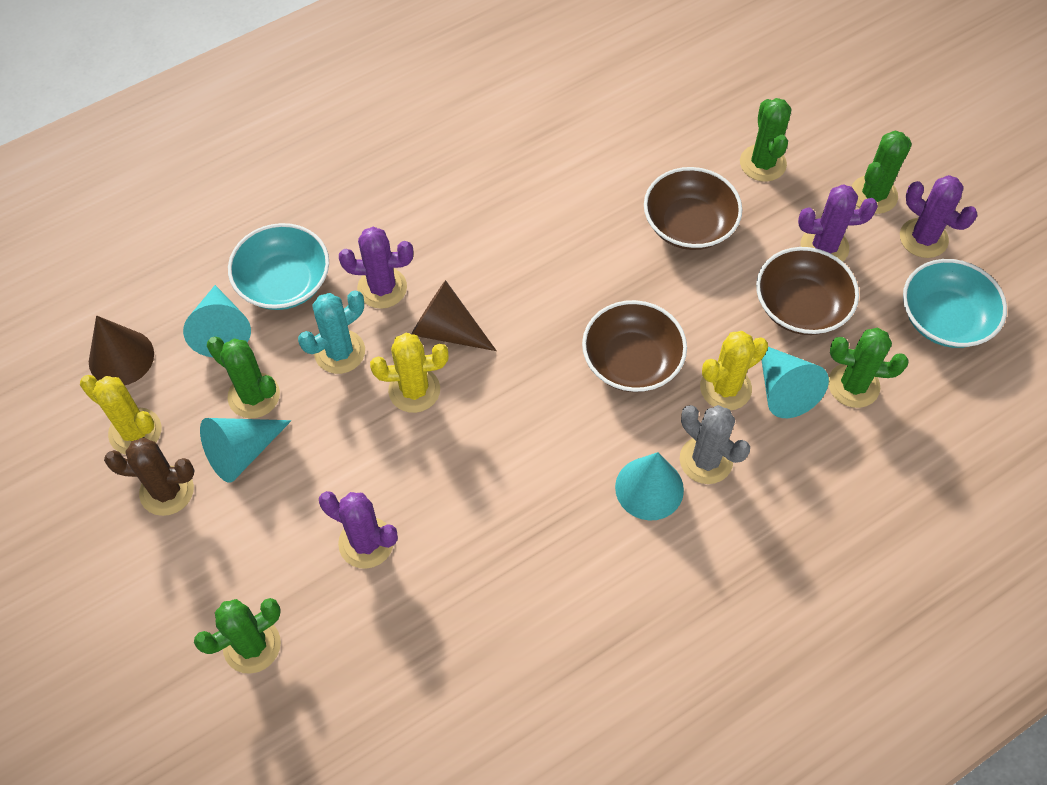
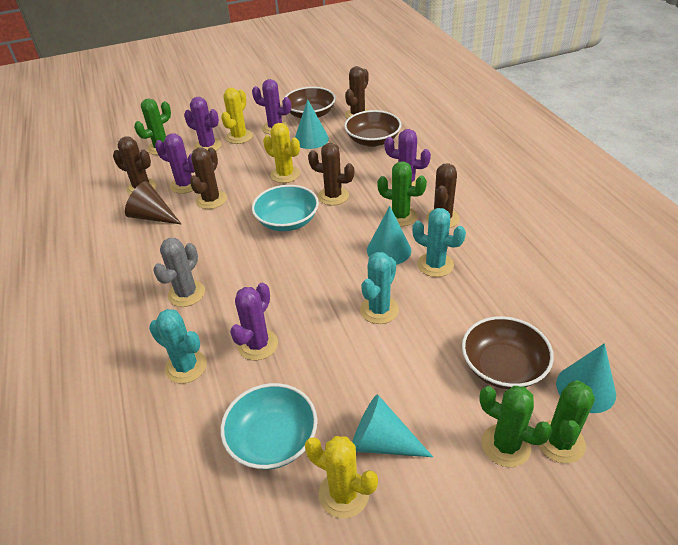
brown cactus: 1 -> 5
brown cone: 2 -> 1
green cactus: 5 -> 4
purple cactus: 4 -> 5
turquoise cactus: 1 -> 3

